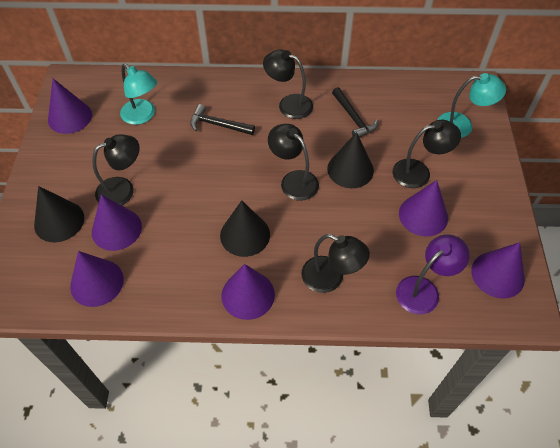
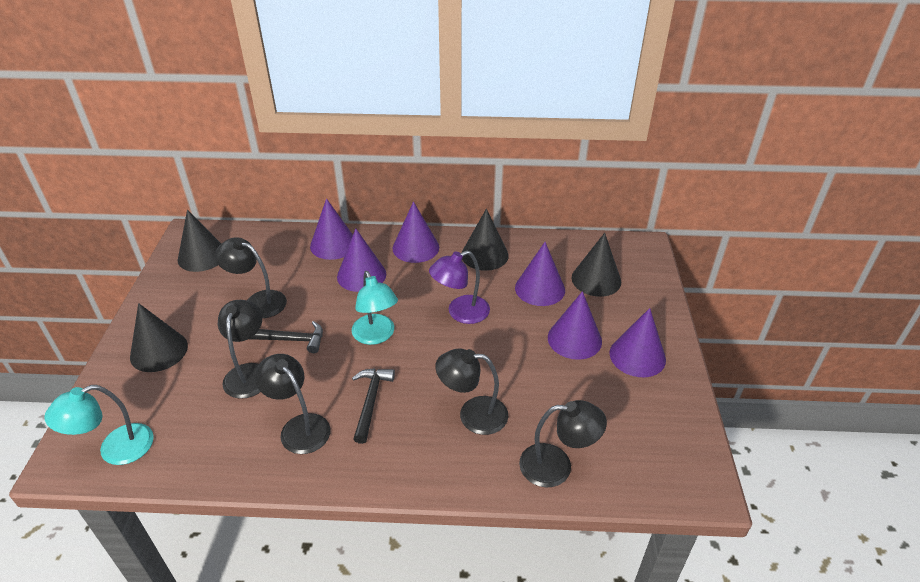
black cone: 3 -> 4

